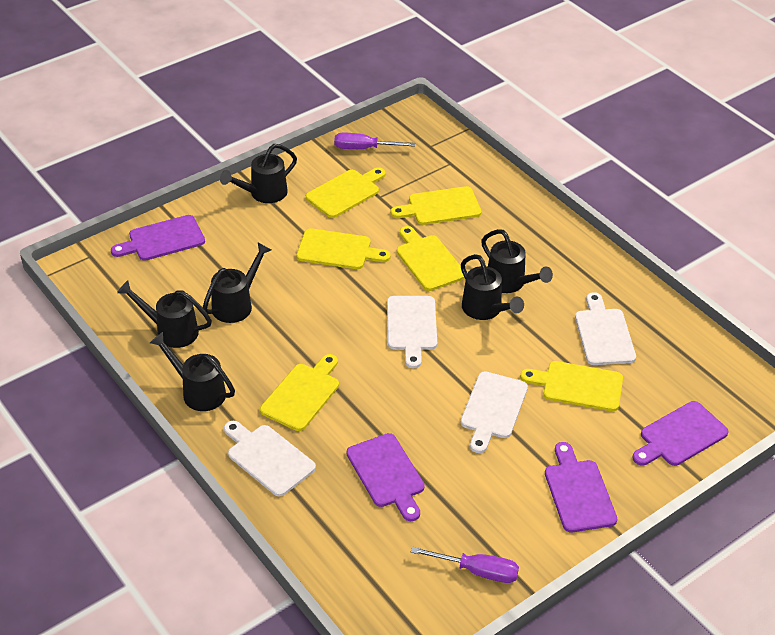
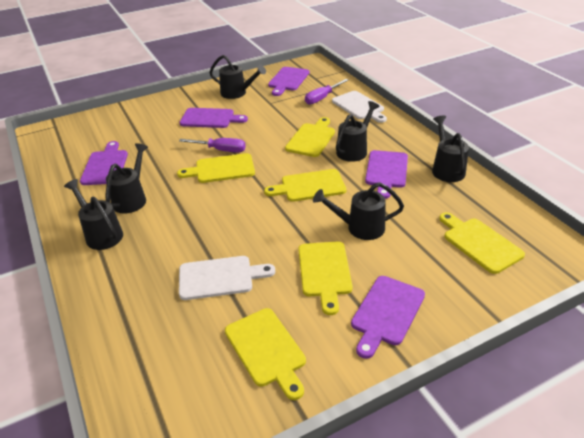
purple cutting board: 4 -> 5
white cutting board: 4 -> 2

